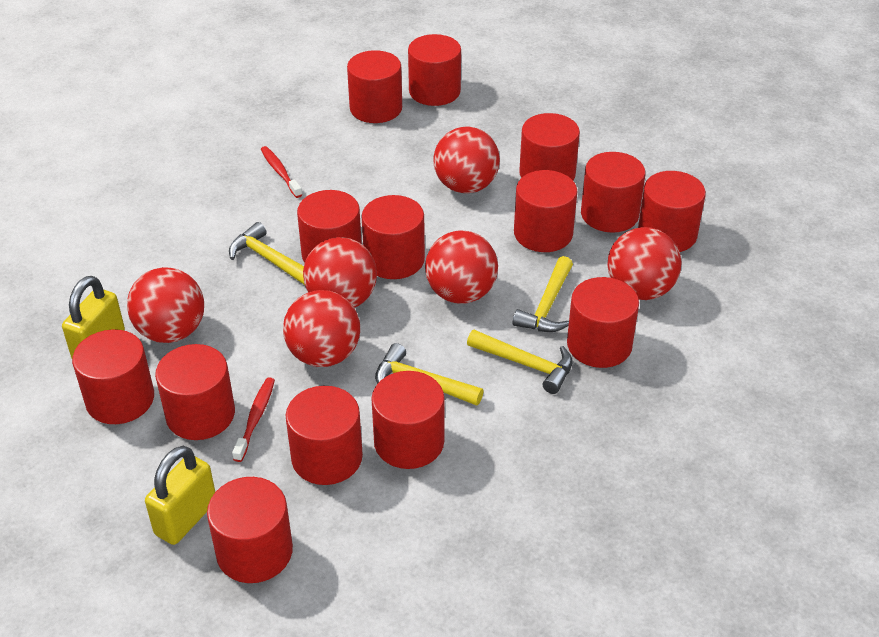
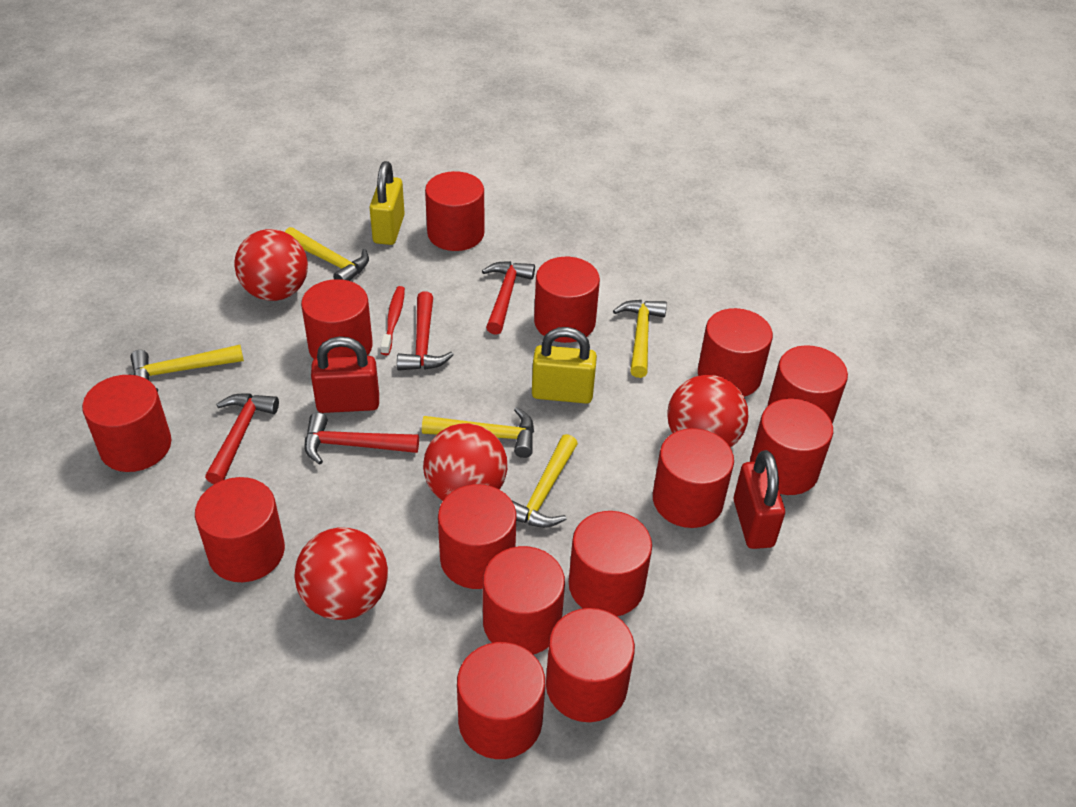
red ball: 6 -> 4
red hammer: 0 -> 4
red padlock: 0 -> 2
red toothbrush: 2 -> 1
yellow hammer: 4 -> 5

